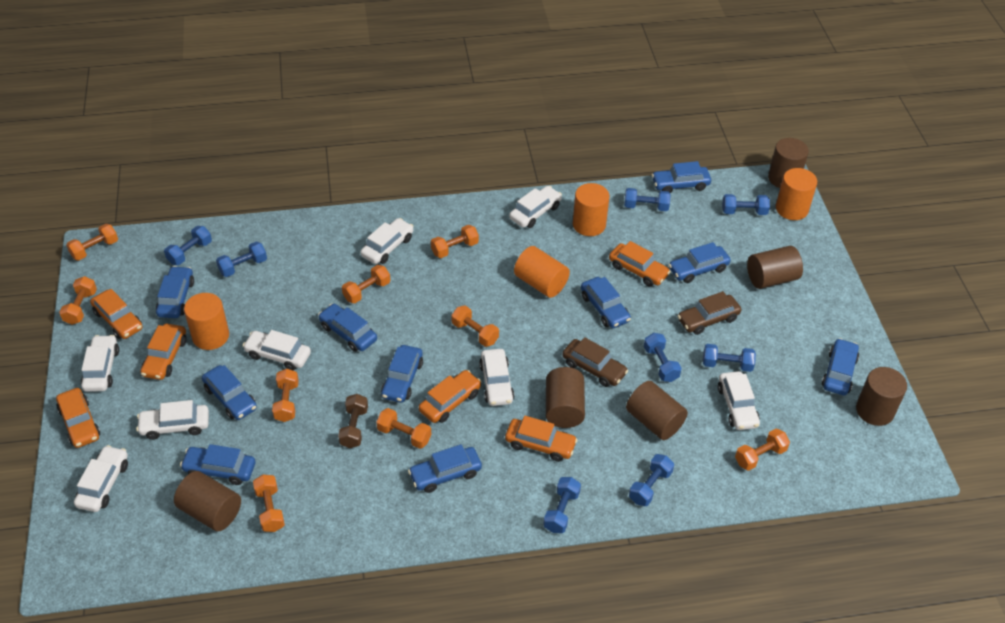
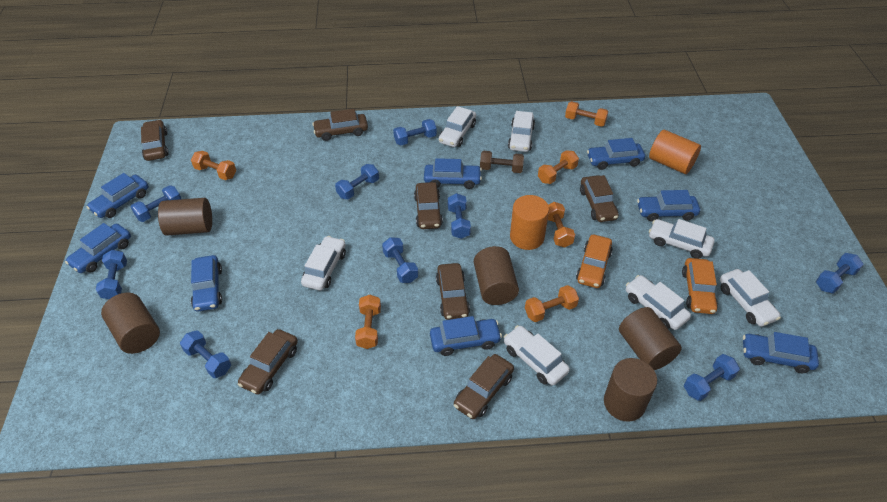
blue car: 10 -> 8
blue dumbbell: 8 -> 9
brown car: 2 -> 7
brown cylinder: 6 -> 5
orange car: 6 -> 2
orange cylinder: 4 -> 2
orange dumbbell: 9 -> 6
white car: 8 -> 7

